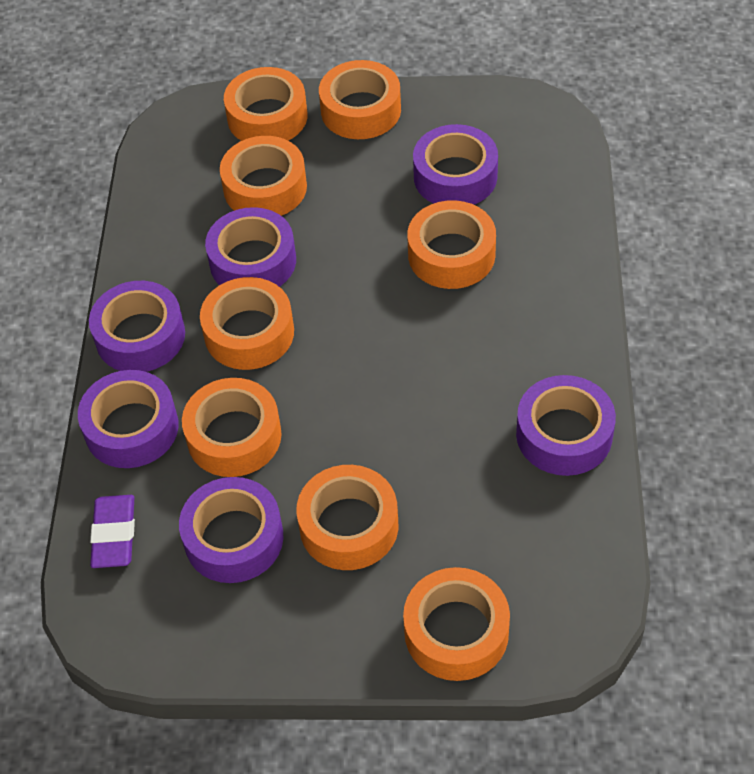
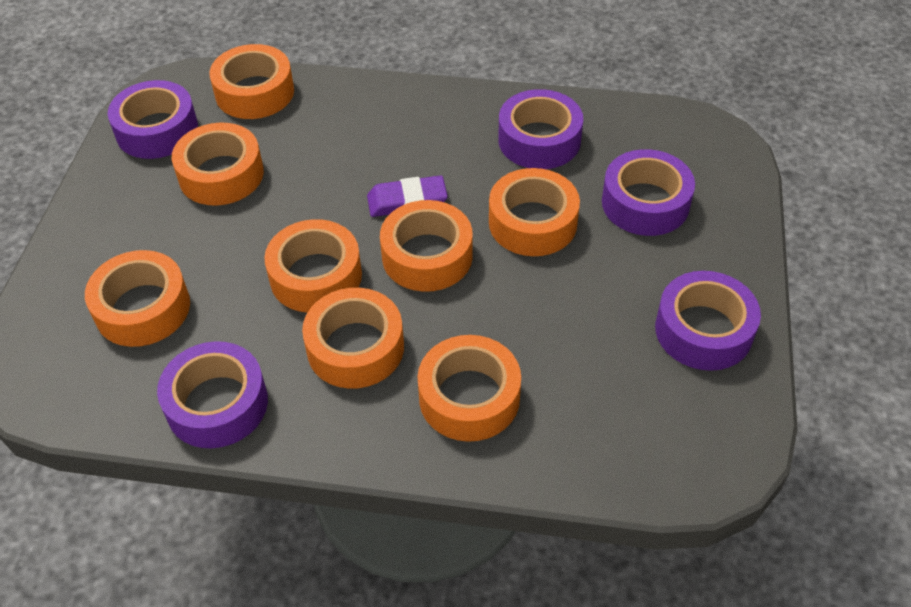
purple tape: 6 -> 5

